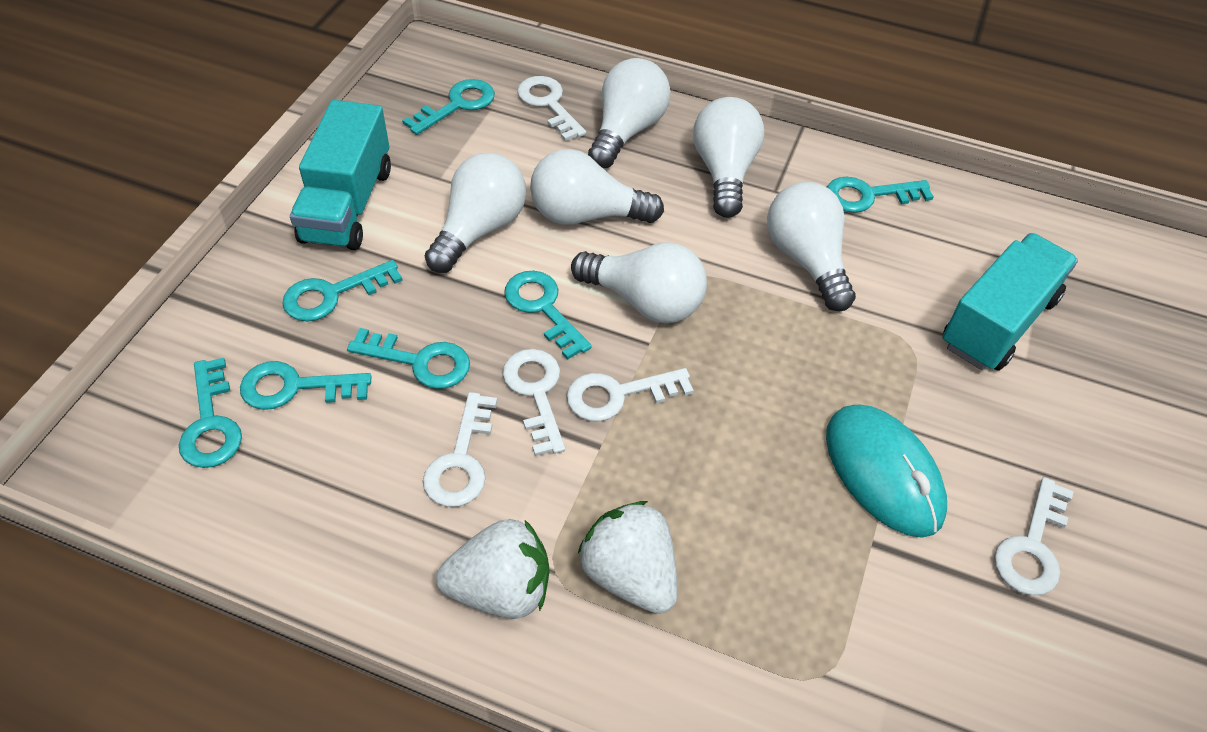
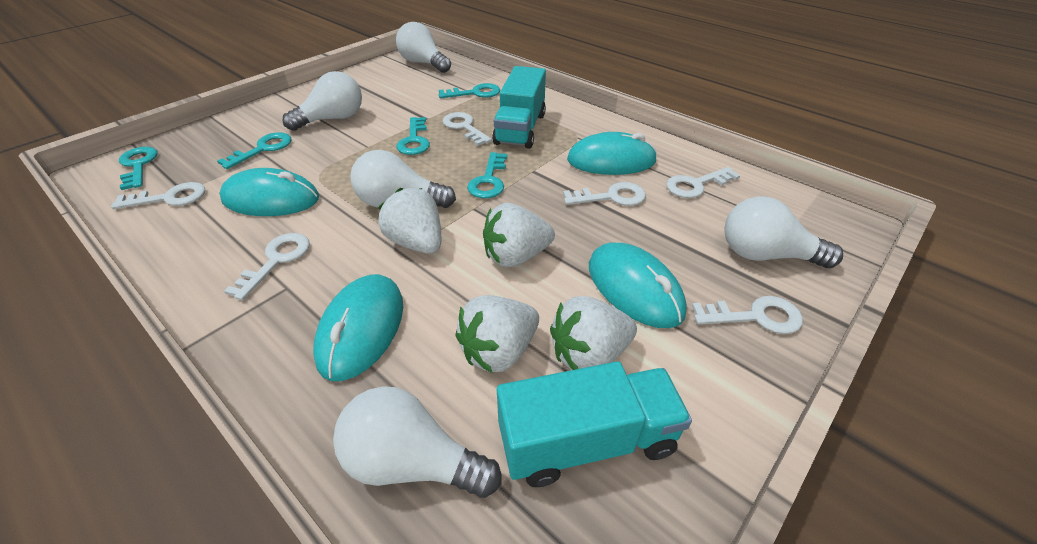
turquoise key: 7 -> 5
turquoise mouse: 1 -> 4
white key: 5 -> 6
white light bulb: 6 -> 5
white strawberry: 2 -> 4

